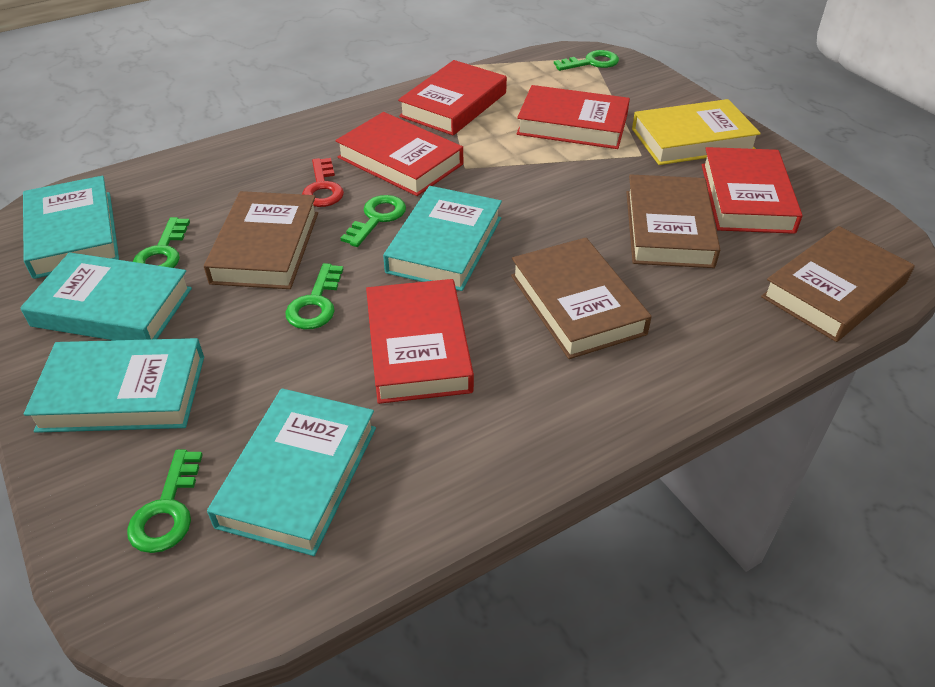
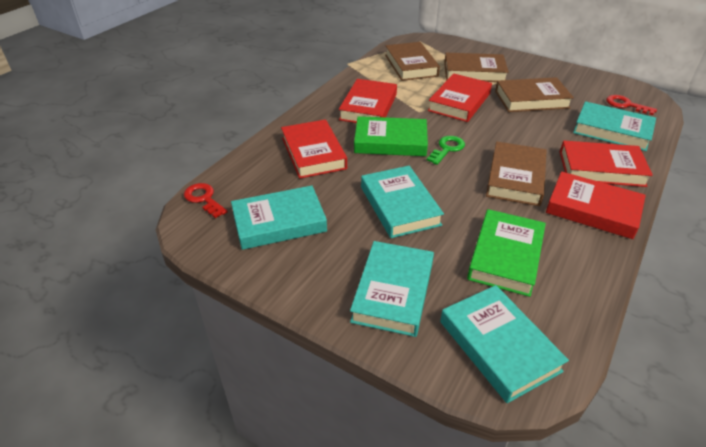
green book: 0 -> 2
green key: 5 -> 1
red key: 1 -> 2
yellow book: 1 -> 0

